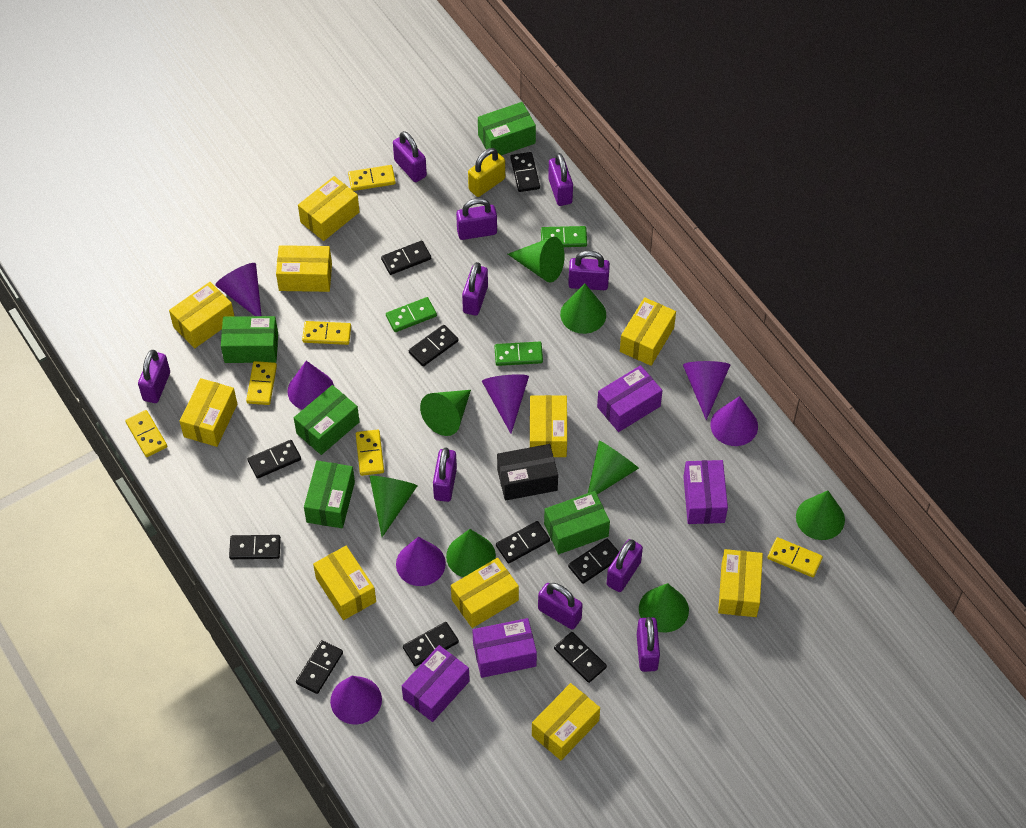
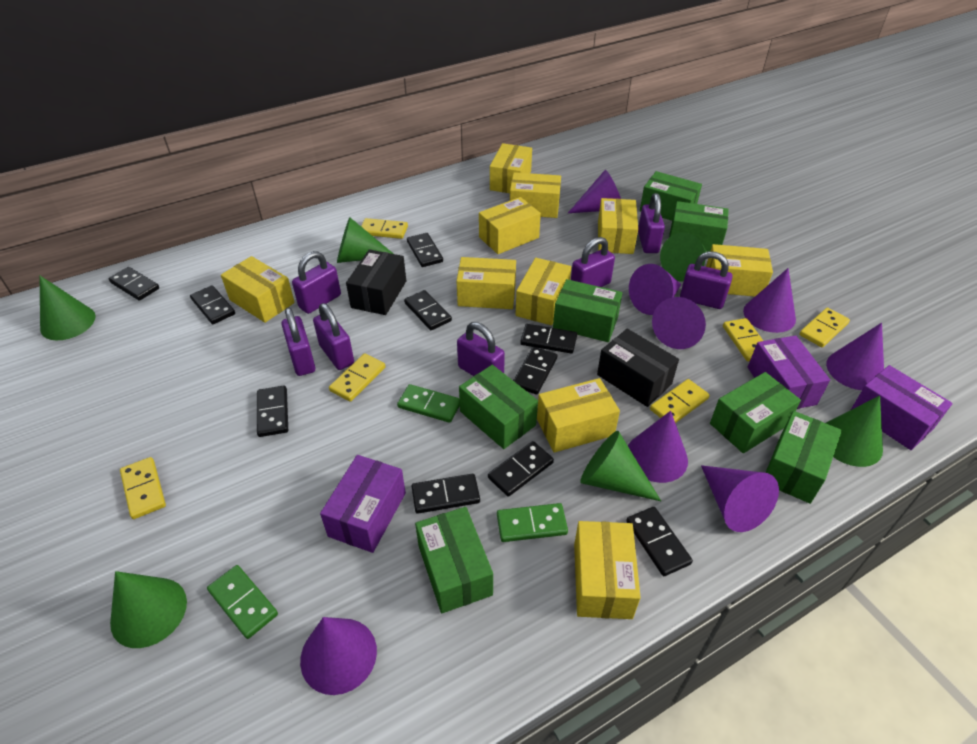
black box: 1 -> 2
green box: 5 -> 7
green cone: 8 -> 6
purple box: 4 -> 3
purple cone: 7 -> 8
purple padlock: 10 -> 7
yellow padlock: 1 -> 0

